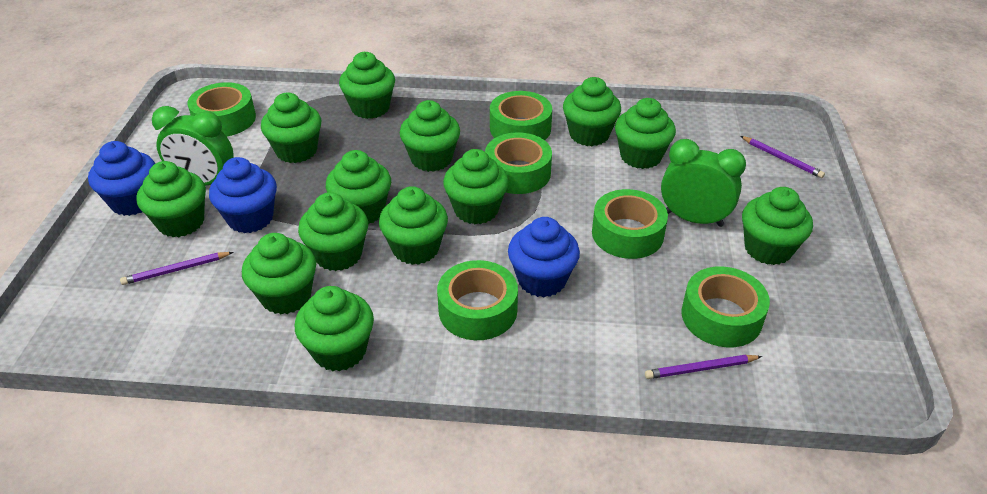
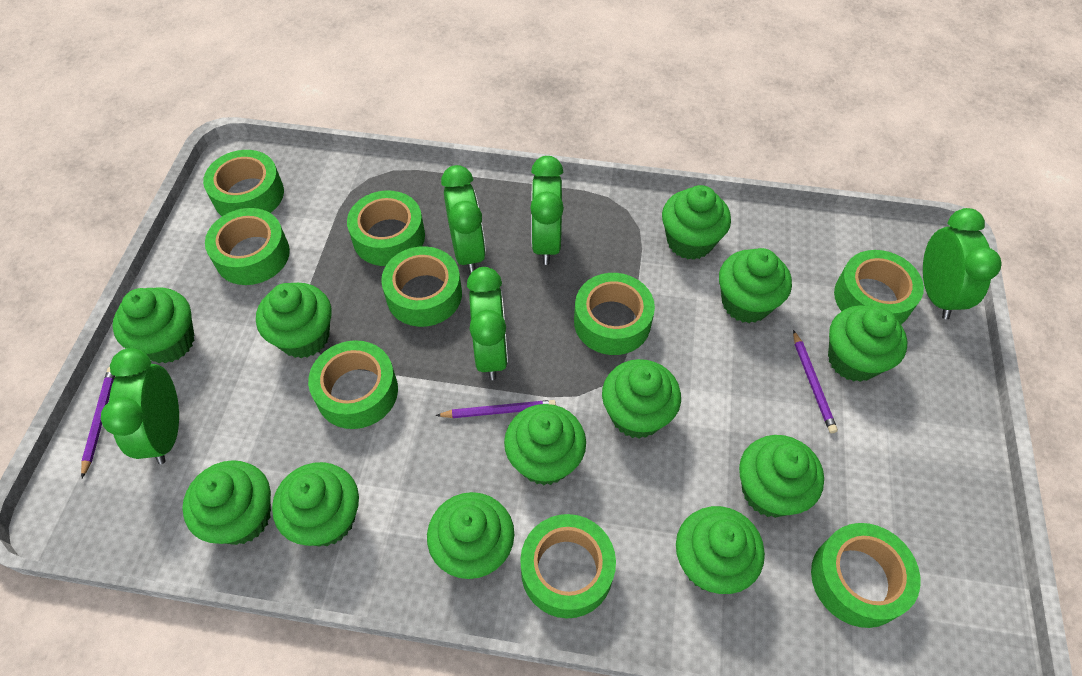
blue cupcake: 3 -> 0
green clock: 2 -> 5
green cupcake: 13 -> 12
green tape: 6 -> 9

